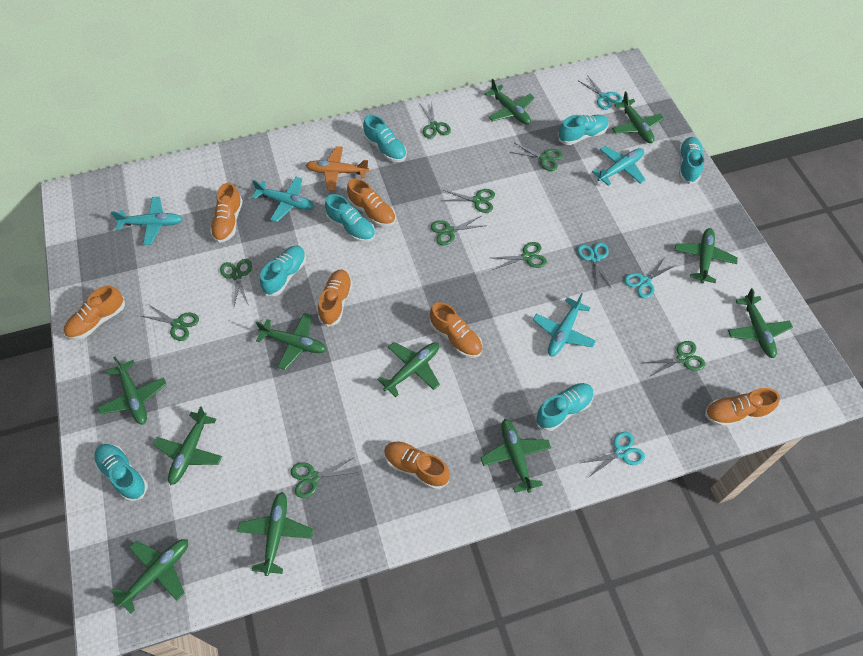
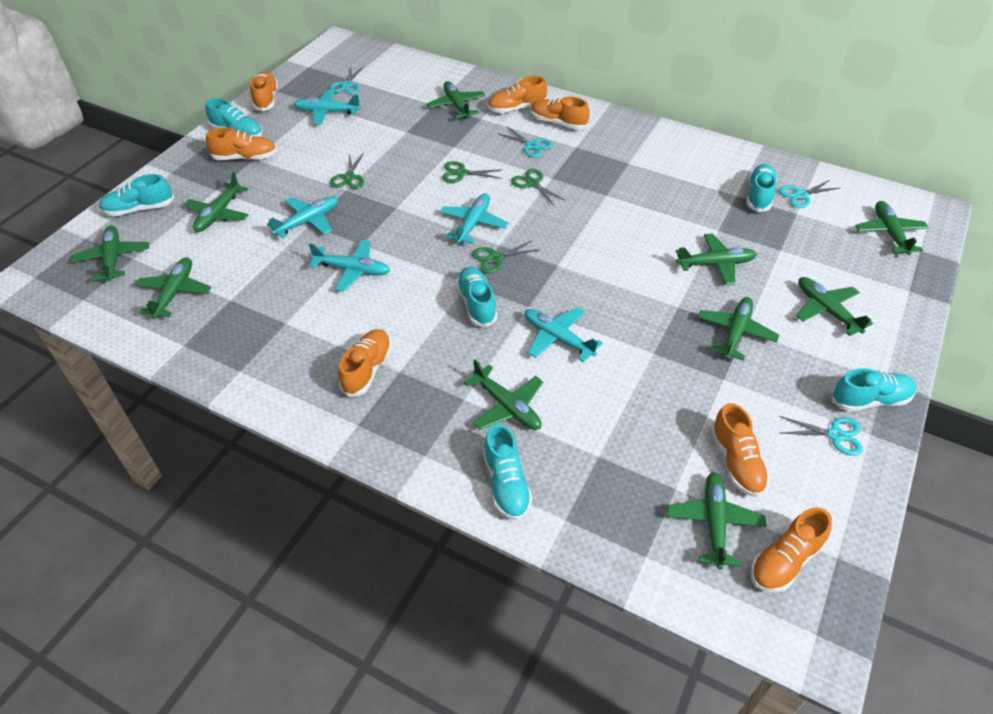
green plane: 11 -> 10
green scissors: 9 -> 4
orange plane: 1 -> 0
turquoise plane: 4 -> 5
turquoise shoe: 7 -> 6

